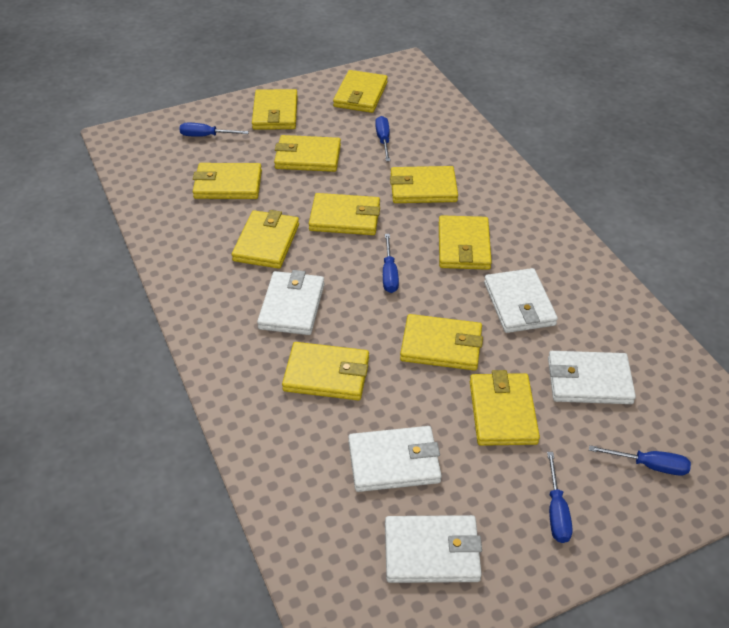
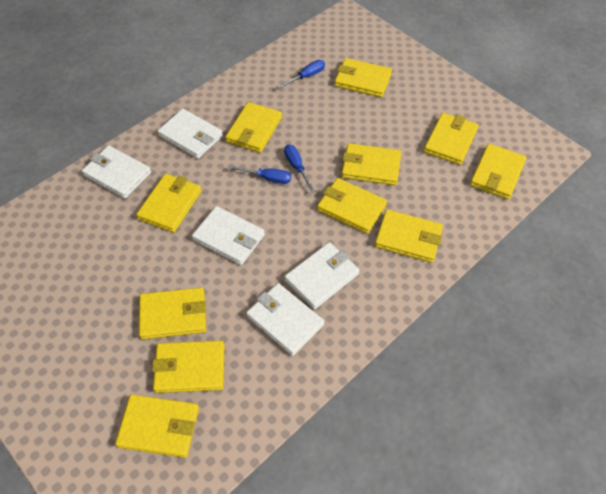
blue screwdriver: 5 -> 3

